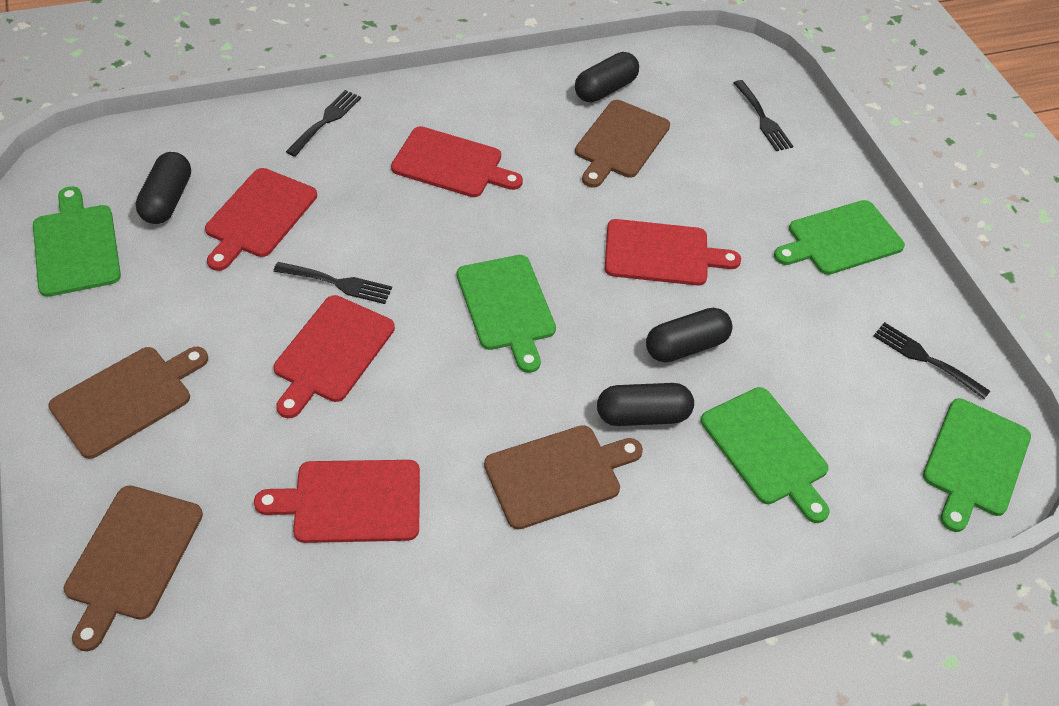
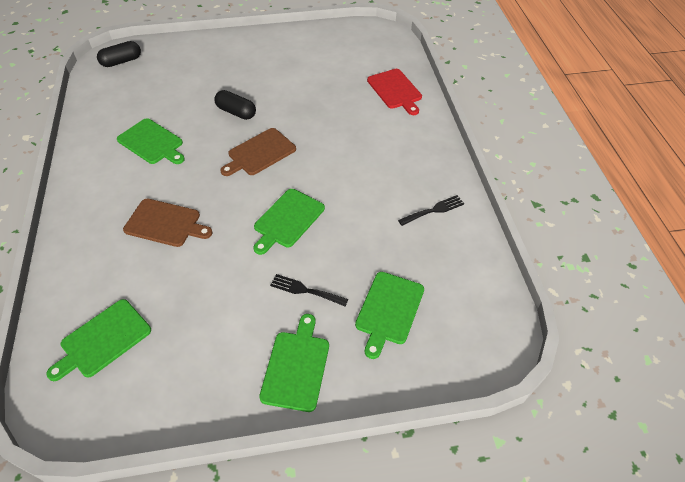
black capsule: 4 -> 2
black fork: 4 -> 2
brown cutting board: 4 -> 2
red cutting board: 5 -> 1

